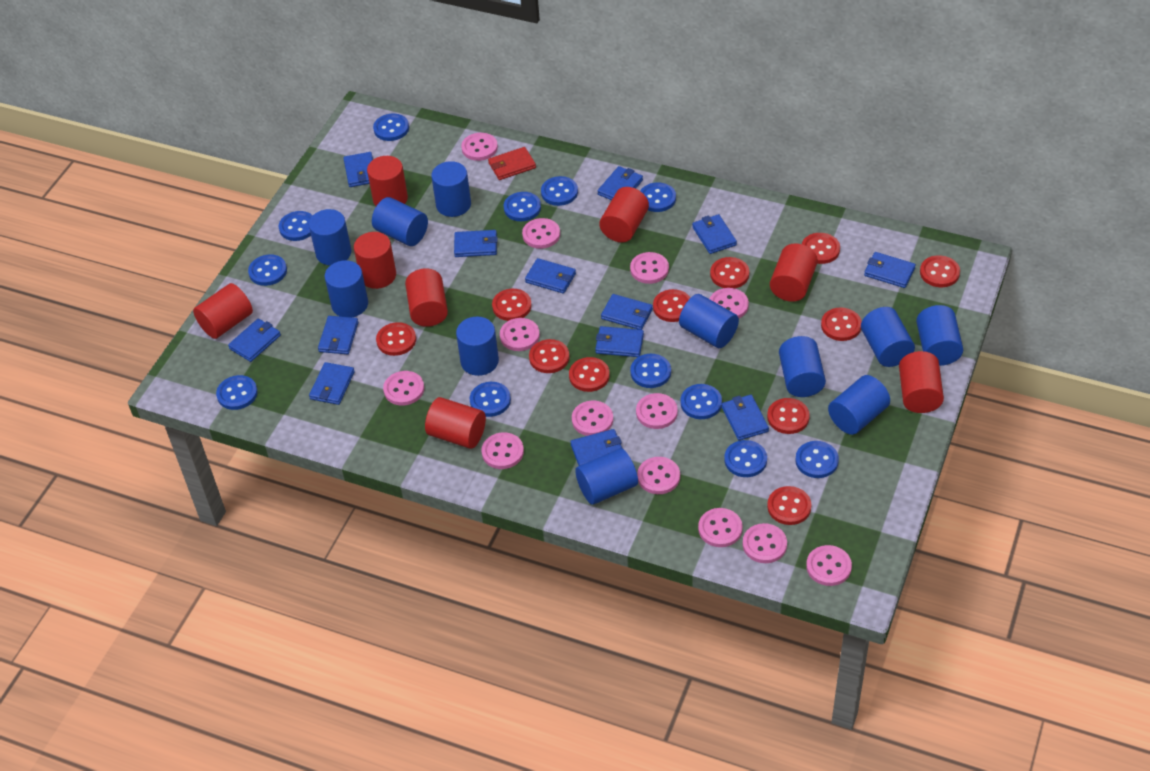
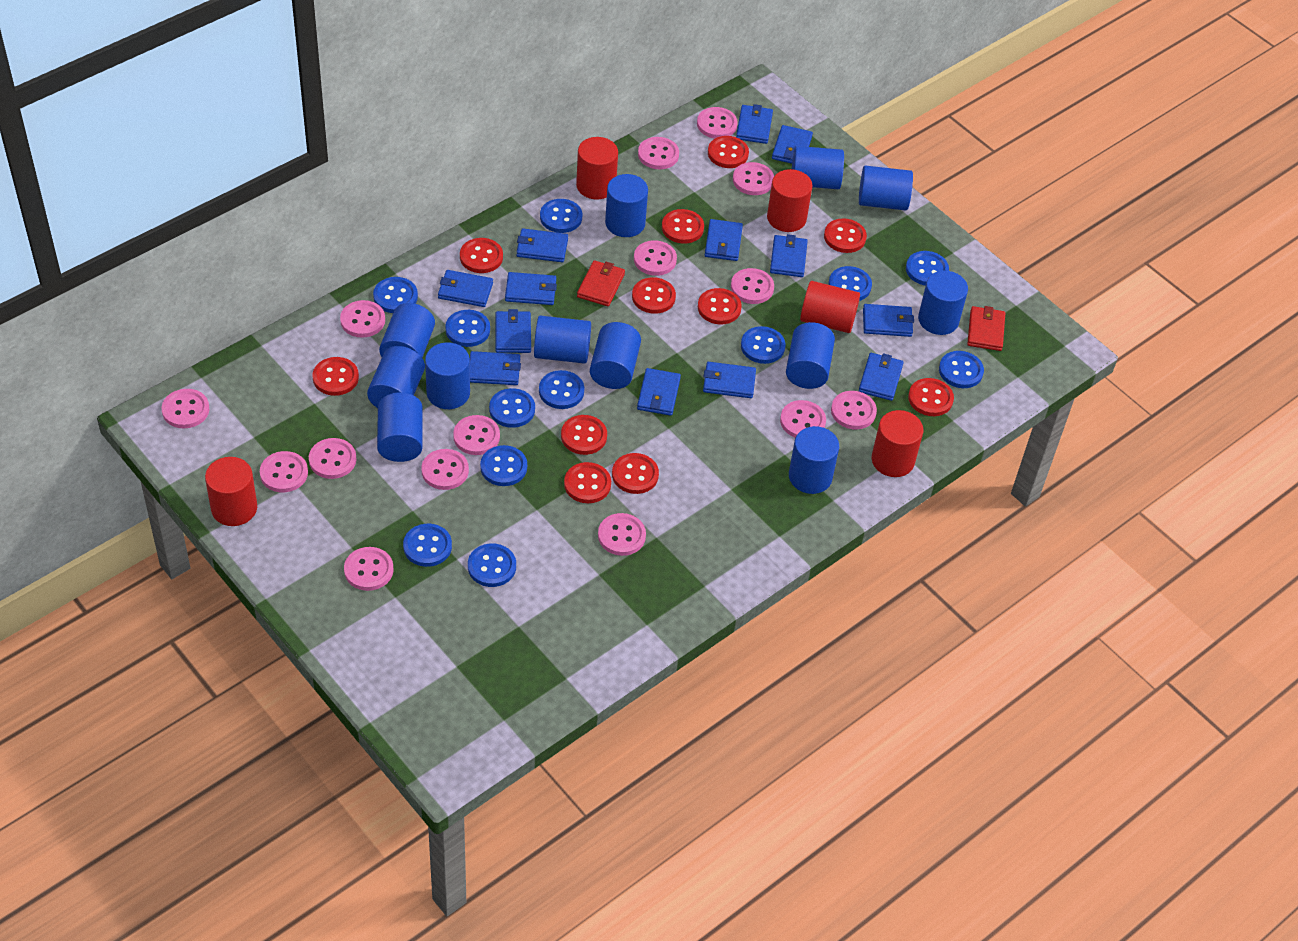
blue cylinder: 11 -> 12
pink button: 13 -> 15
red cylinder: 8 -> 5
red wallet: 1 -> 2

